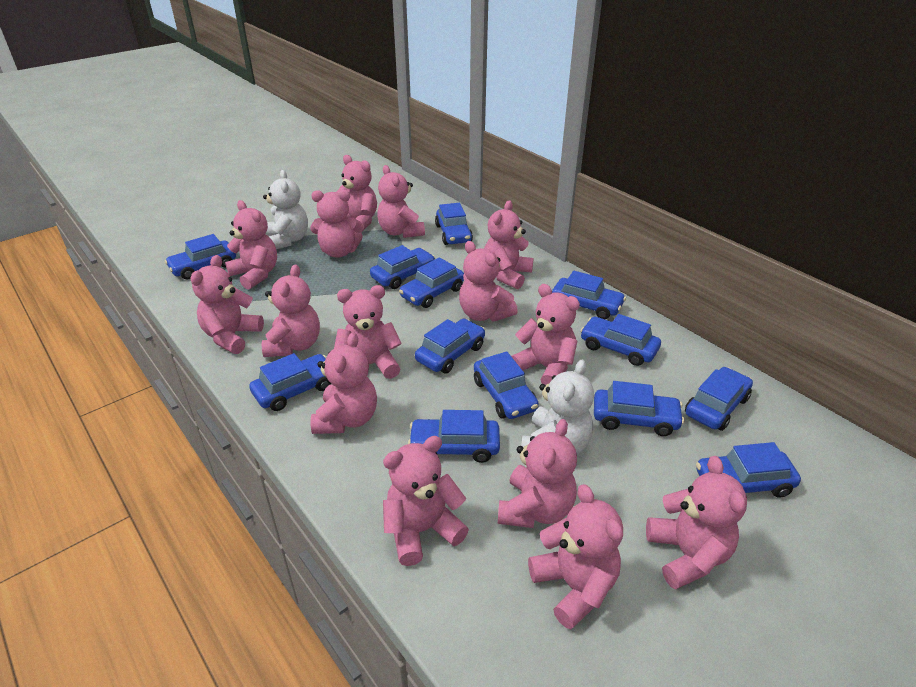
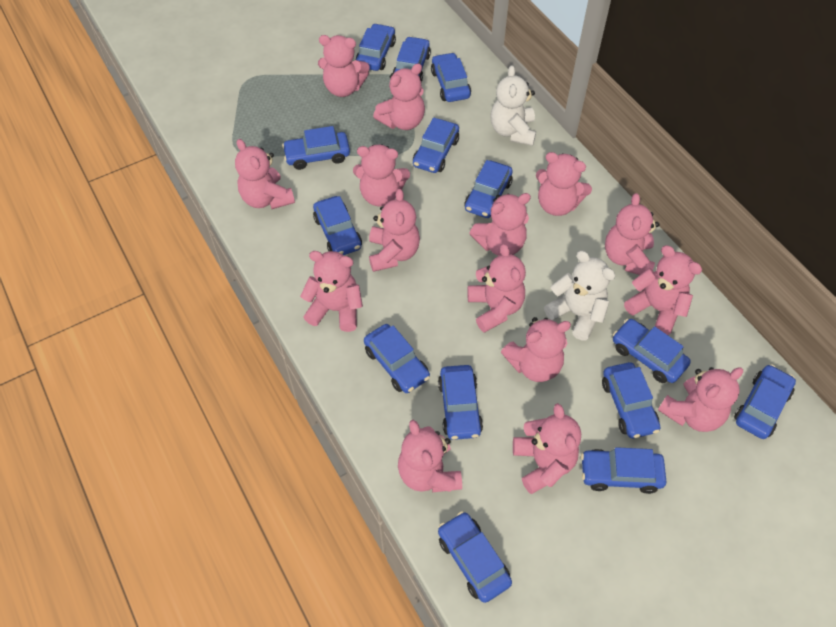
blue car: 13 -> 14

